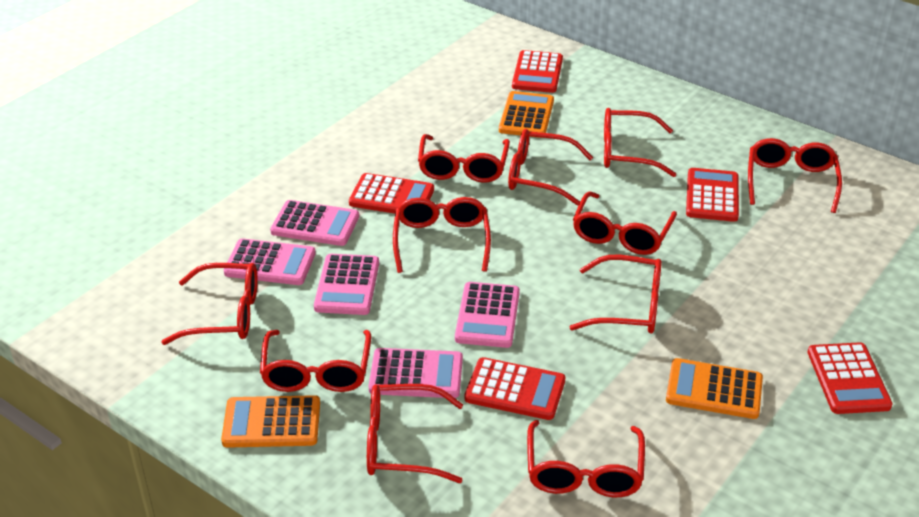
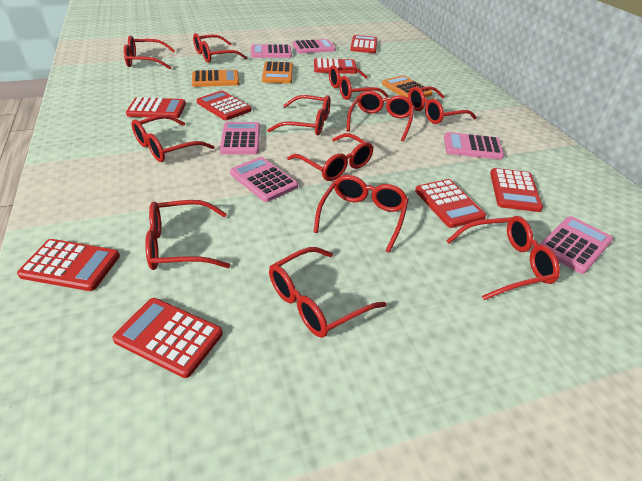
pink calculator: 5 -> 6
red calculator: 5 -> 8
red glasses: 11 -> 12

